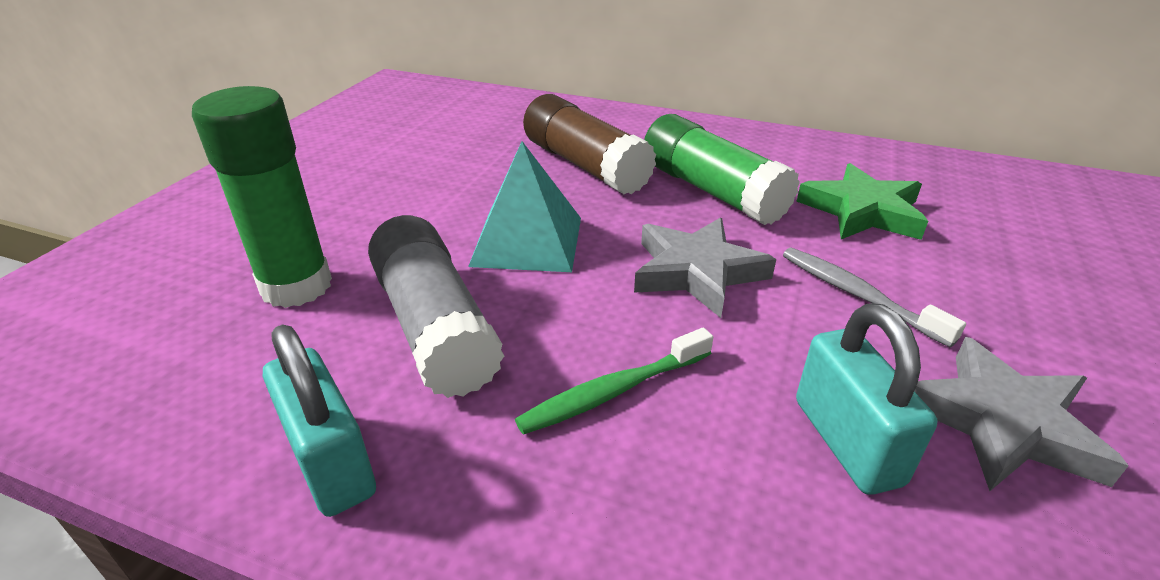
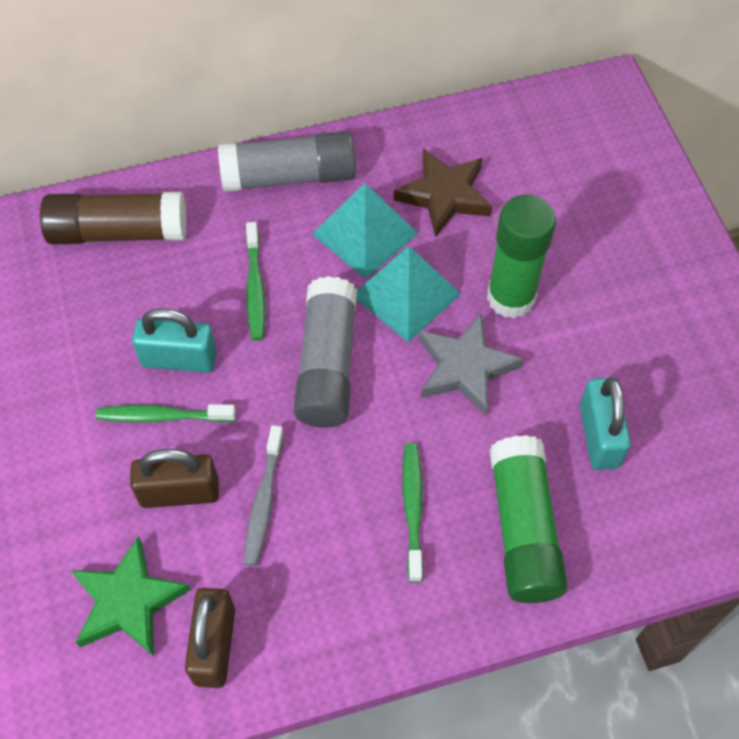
brown padlock: 0 -> 2
brown star: 0 -> 1
green toothbrush: 1 -> 3
grey glue stick: 1 -> 2
grey star: 2 -> 1
turquoise pyramid: 1 -> 2

